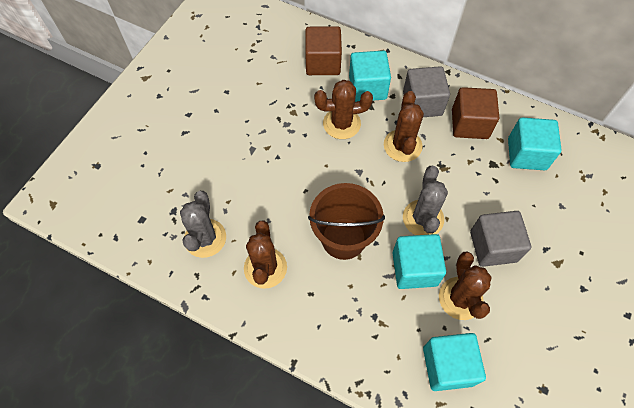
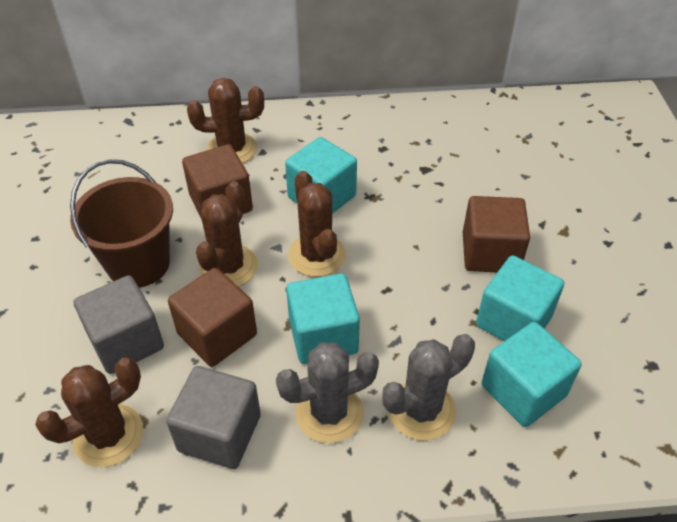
brown cube: 2 -> 3

